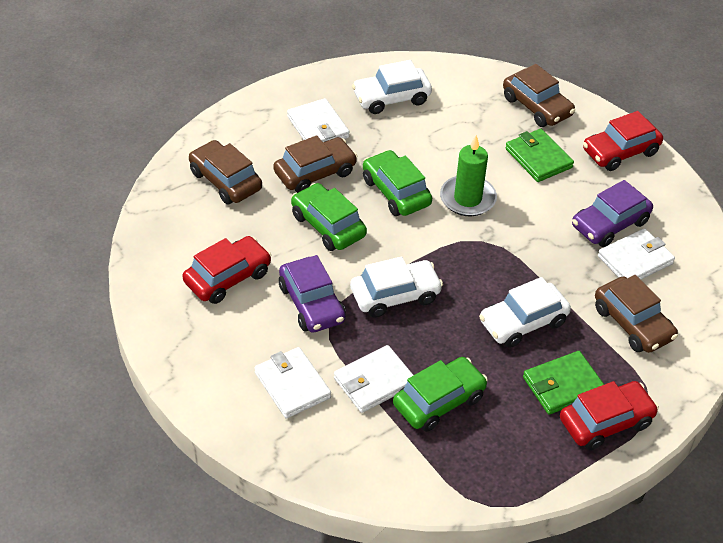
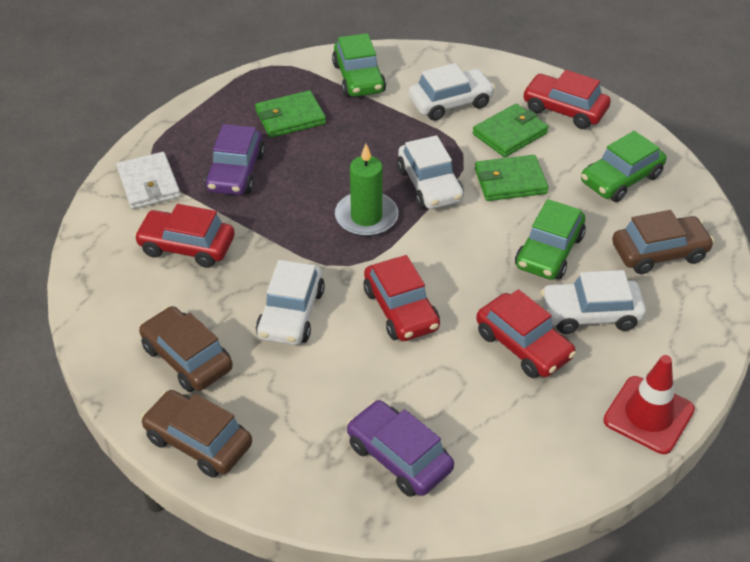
brown car: 4 -> 3
green wallet: 2 -> 3
red car: 3 -> 4
red traffic cone: 0 -> 1
white car: 3 -> 4
white wallet: 4 -> 1

